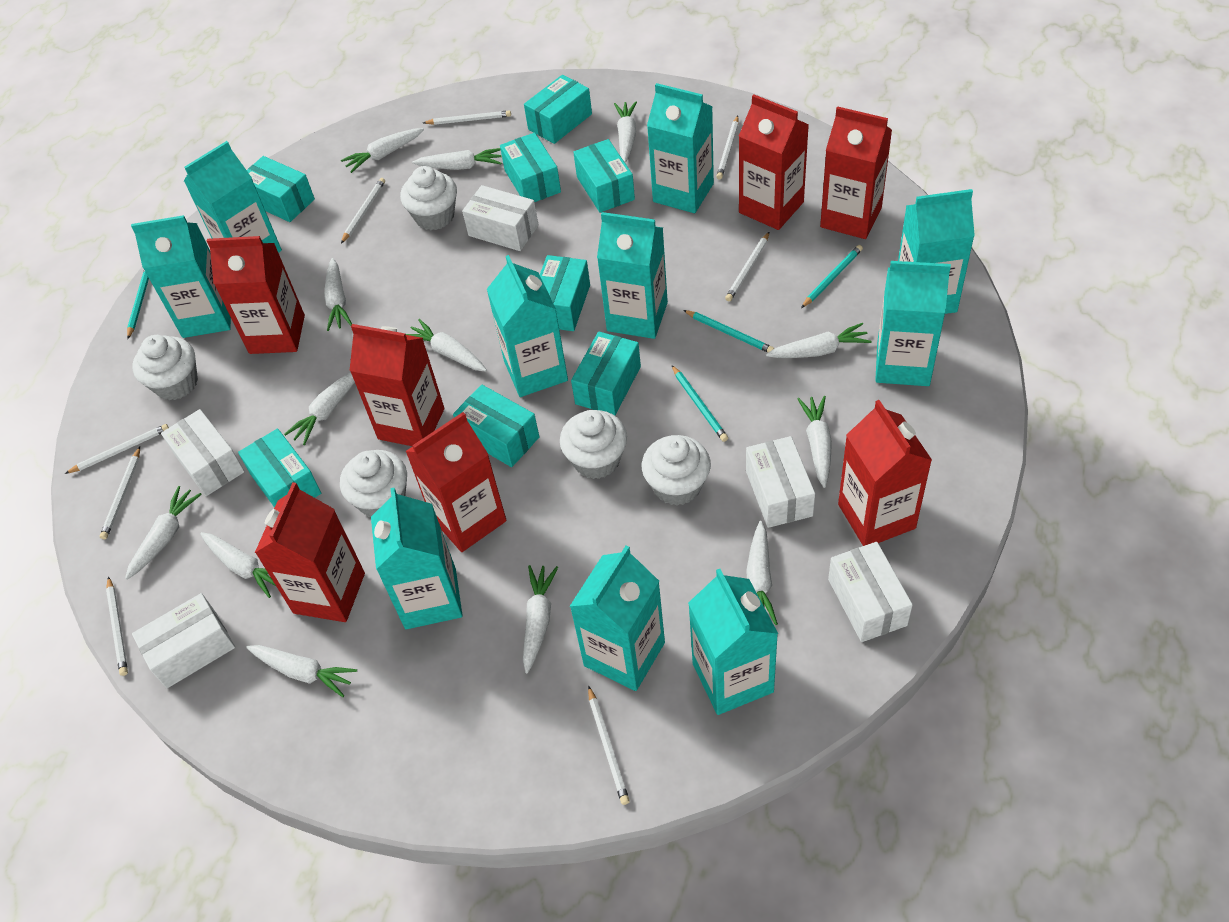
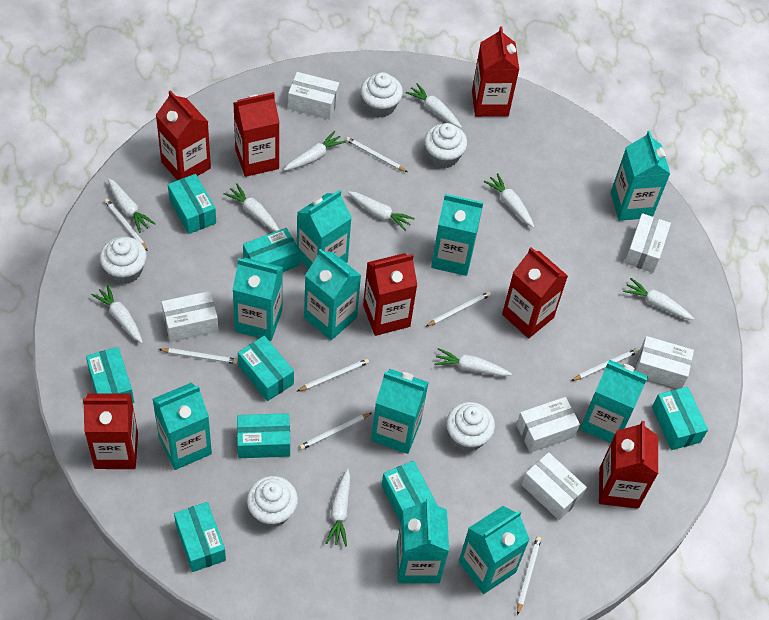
turquoise pencil: 4 -> 0
white box: 5 -> 6
white carrot: 13 -> 10

